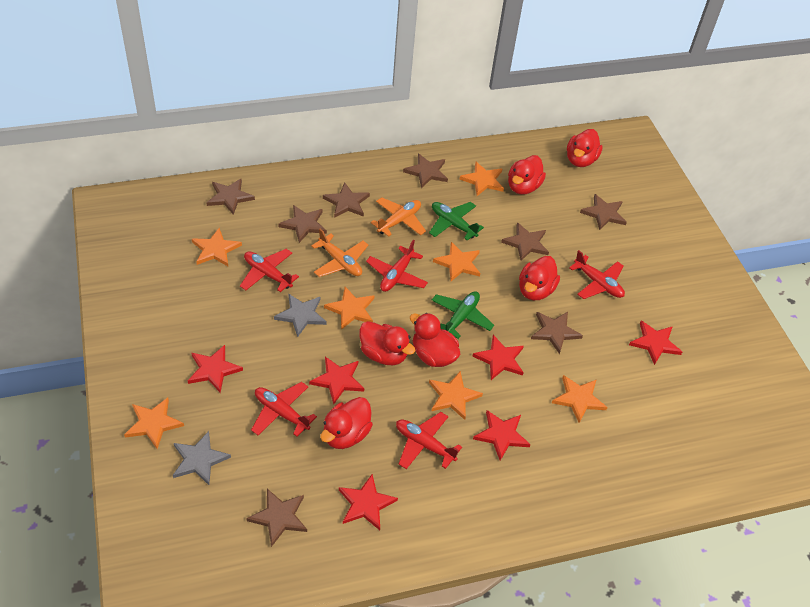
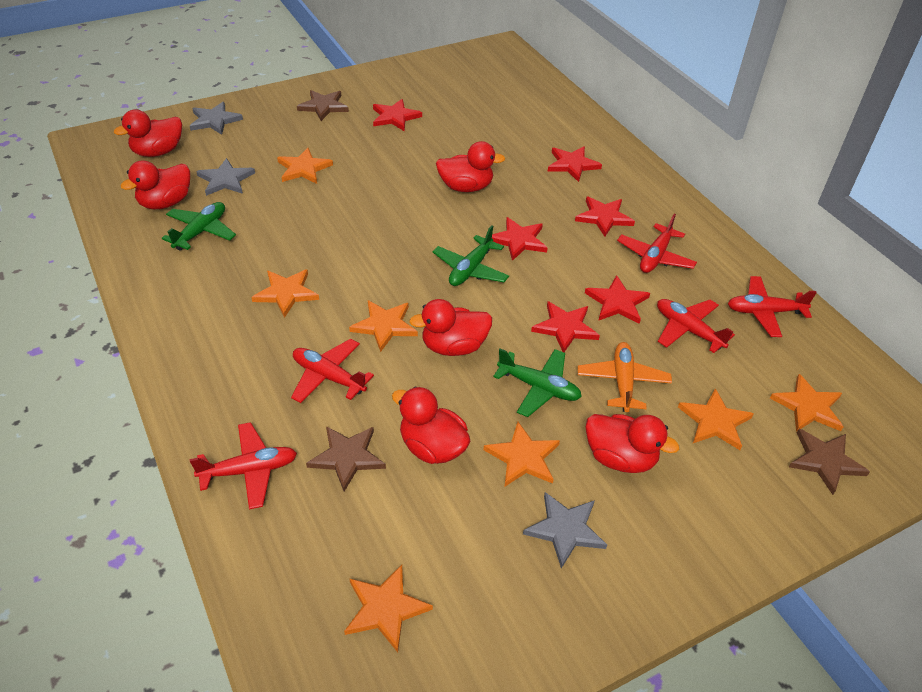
brown star: 8 -> 3
green plane: 2 -> 3
grey star: 2 -> 3
orange plane: 2 -> 1

